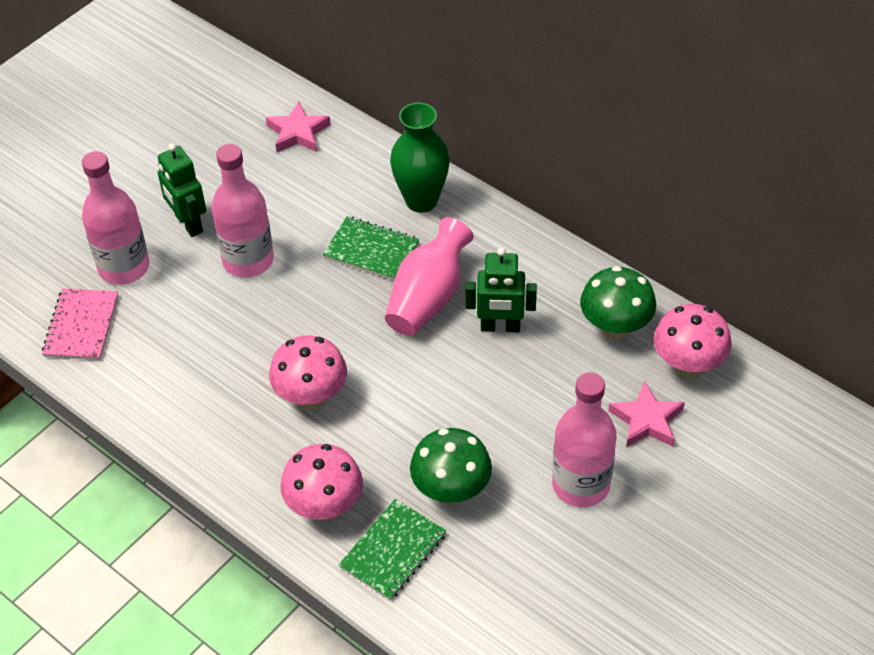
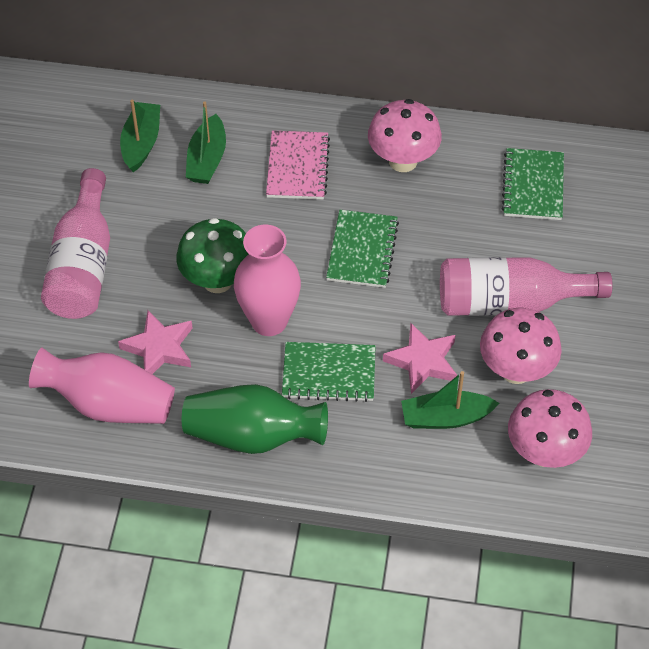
green boat: 0 -> 3
green mushroom: 2 -> 1
green notebook: 2 -> 3
green robot: 2 -> 0
pink bottle: 3 -> 2
pink vase: 1 -> 2

